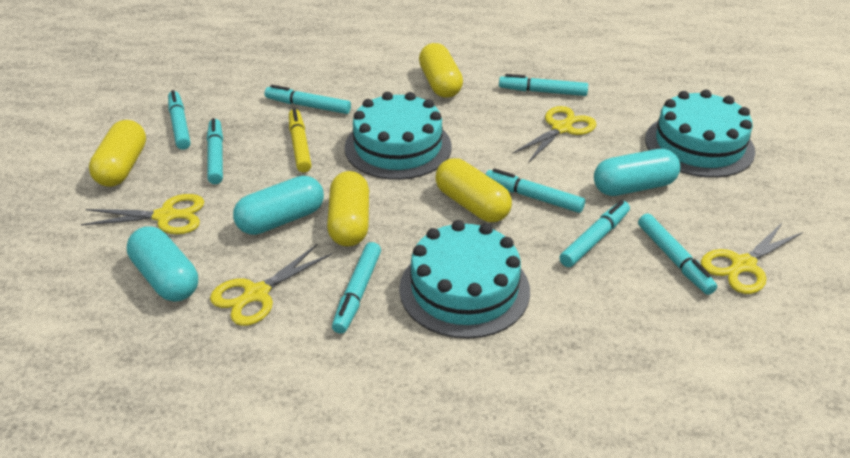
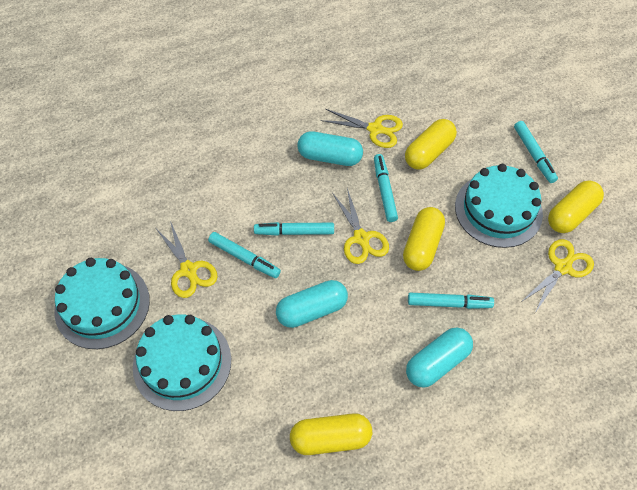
turquoise marker: 8 -> 5
yellow marker: 1 -> 0

